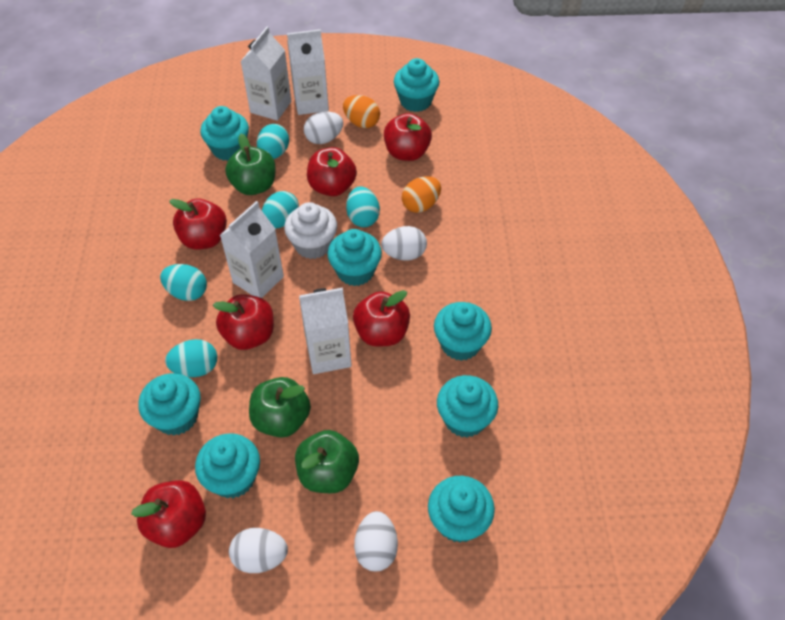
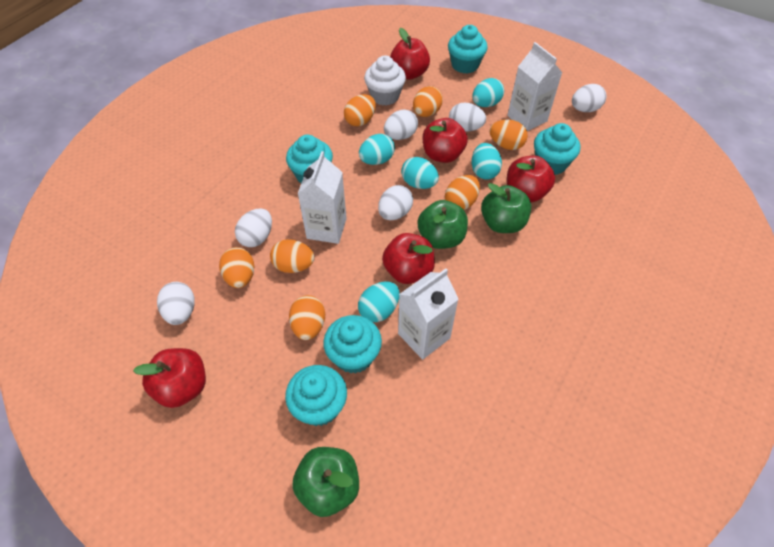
orange egg: 2 -> 7
red apple: 6 -> 5
turquoise cupcake: 8 -> 5
white carton: 4 -> 3
white egg: 4 -> 6

